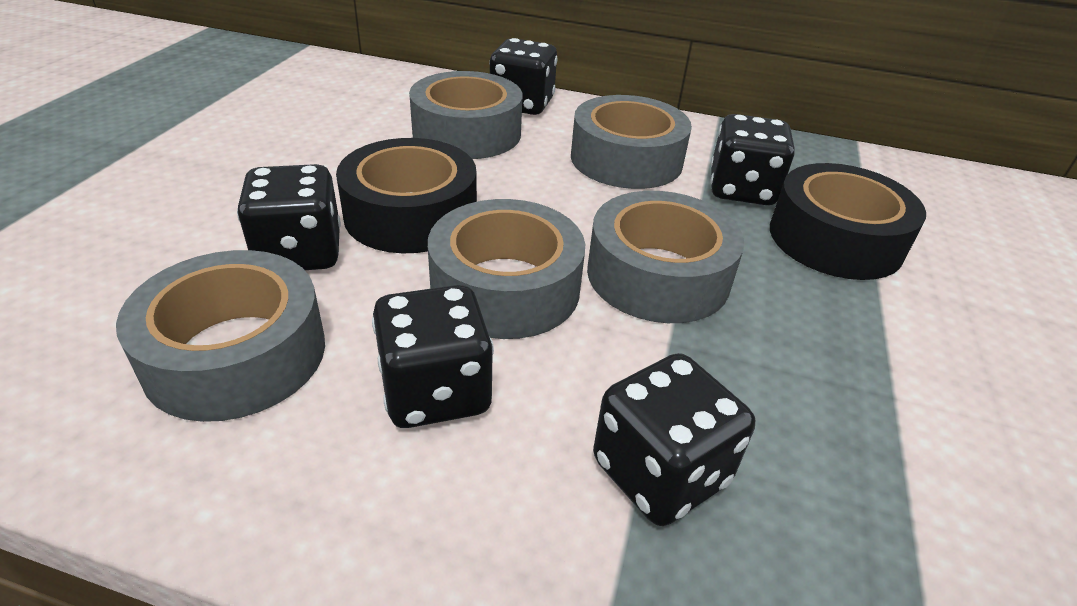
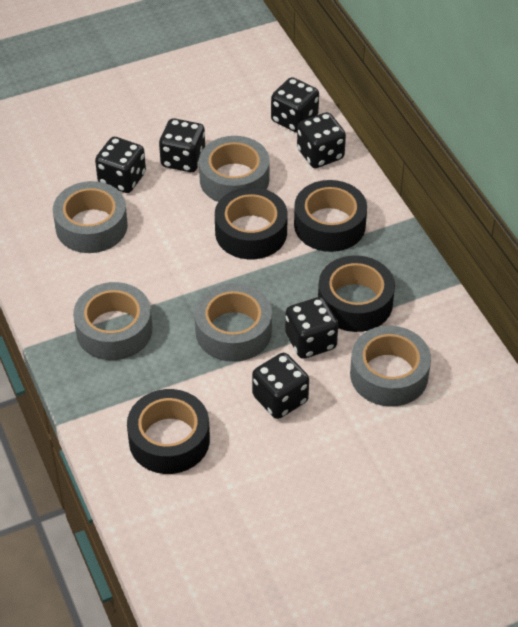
black dice: 5 -> 6
black tape: 2 -> 4

